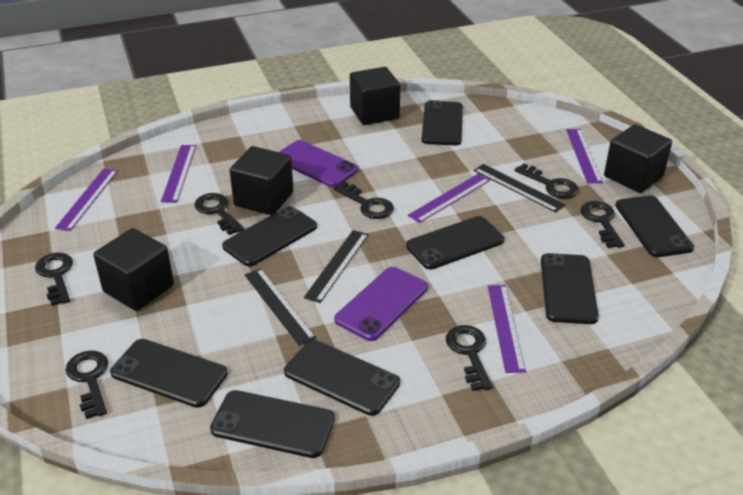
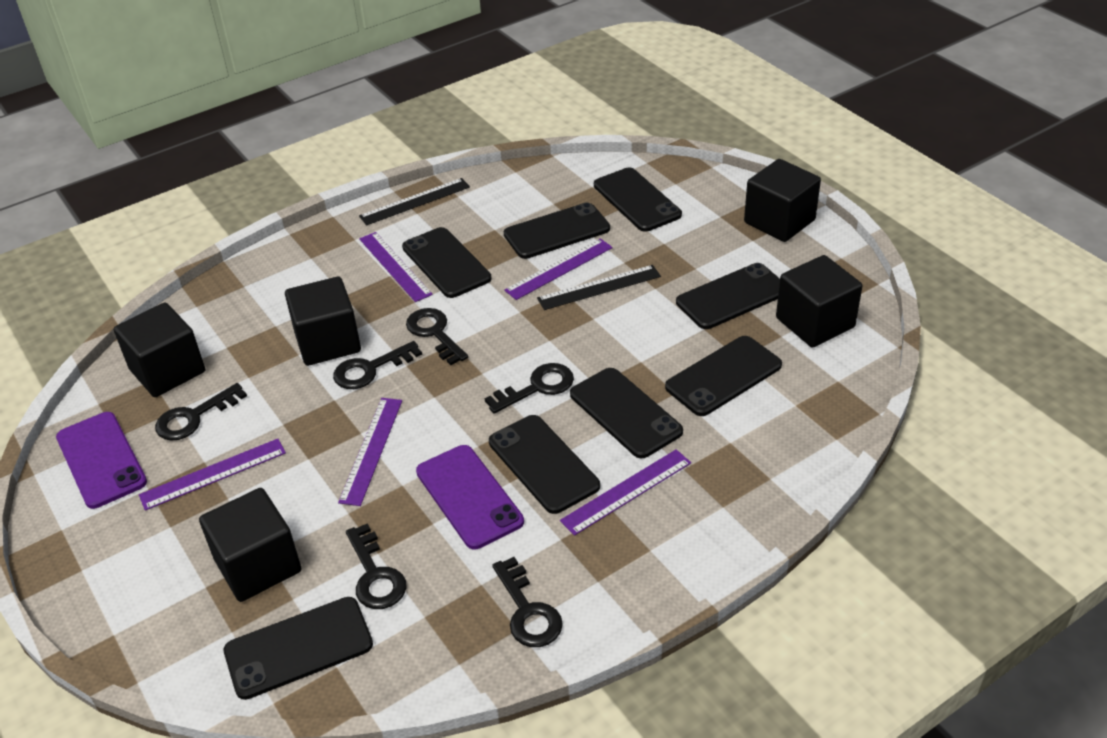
black cube: 4 -> 5
black key: 7 -> 6
black ruler: 3 -> 2

